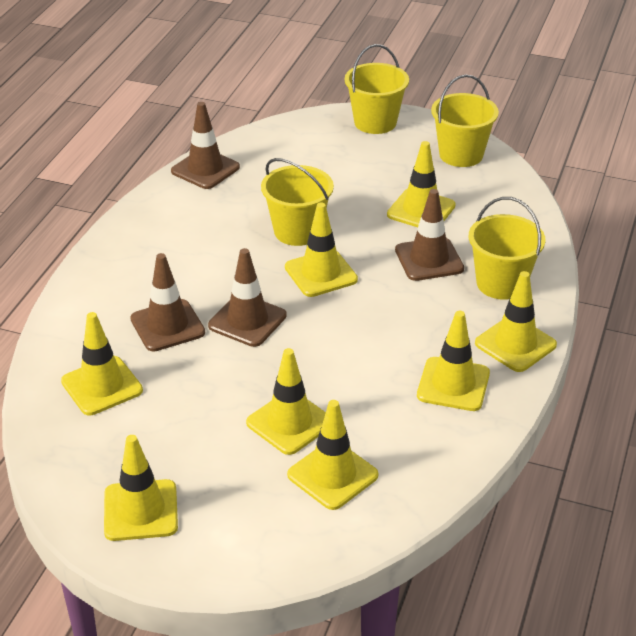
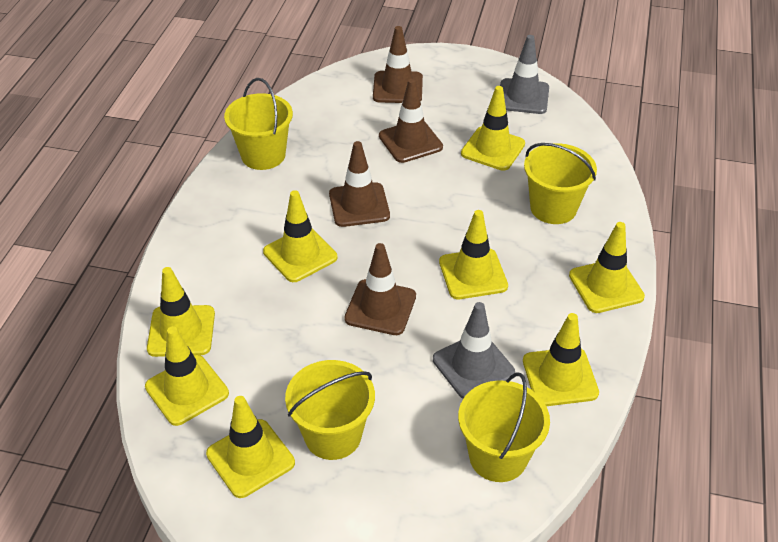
grey traffic cone: 0 -> 2

